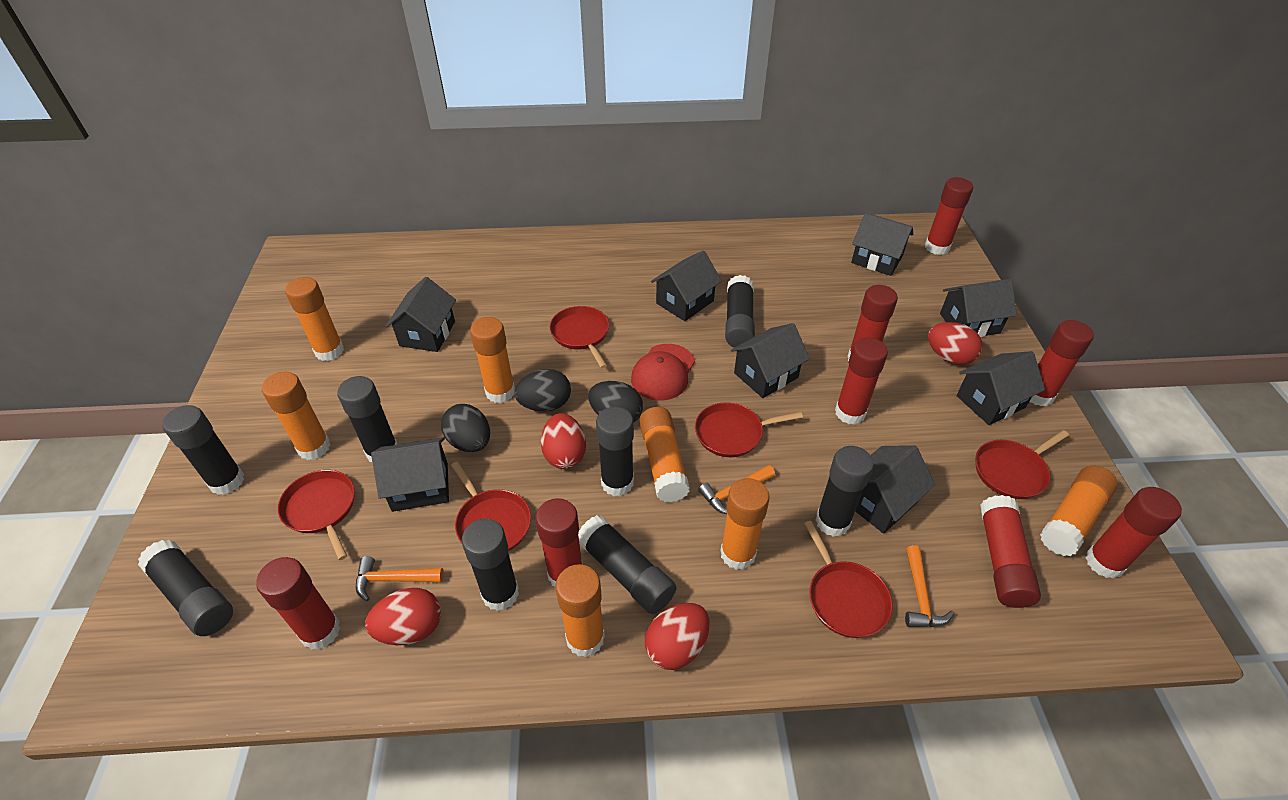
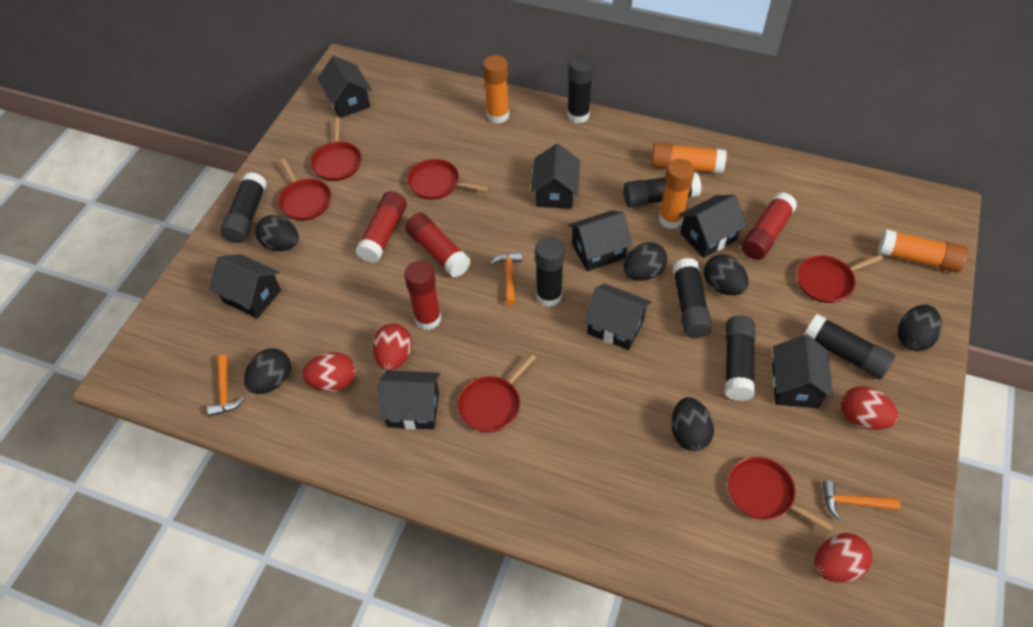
black egg: 3 -> 6
black glue stick: 8 -> 7
orange glue stick: 7 -> 4
red cap: 1 -> 0
red glue stick: 8 -> 4

